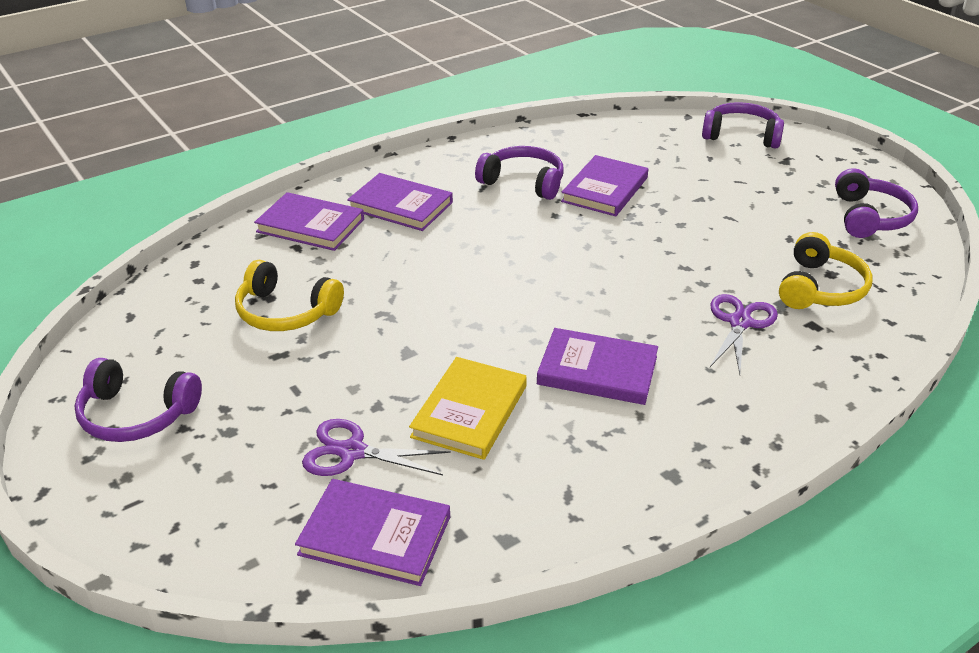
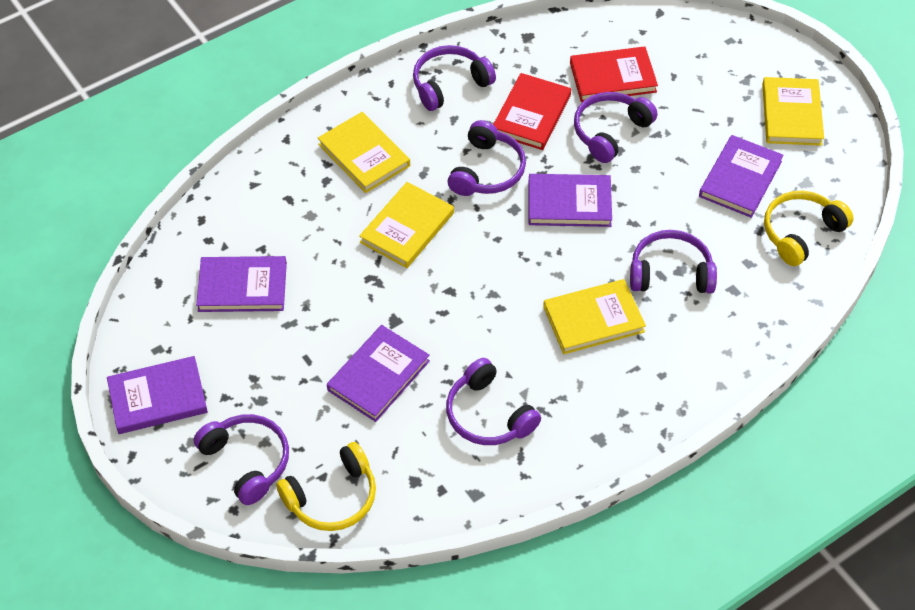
purple headphones: 4 -> 6
purple scissors: 2 -> 0
red book: 0 -> 2
yellow book: 1 -> 4

